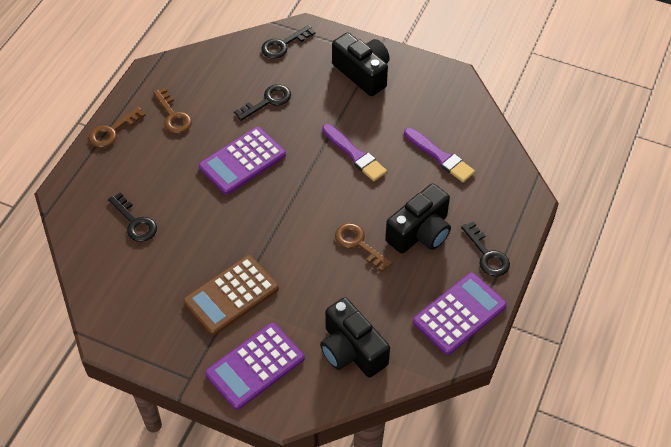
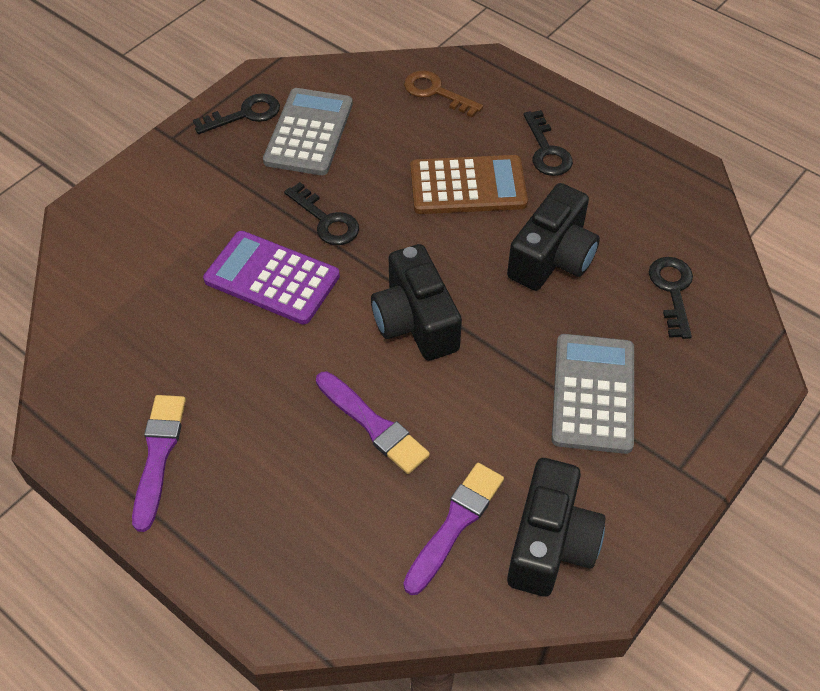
brown key: 3 -> 1
grey calculator: 0 -> 2
purple brush: 2 -> 3
purple calculator: 3 -> 1

